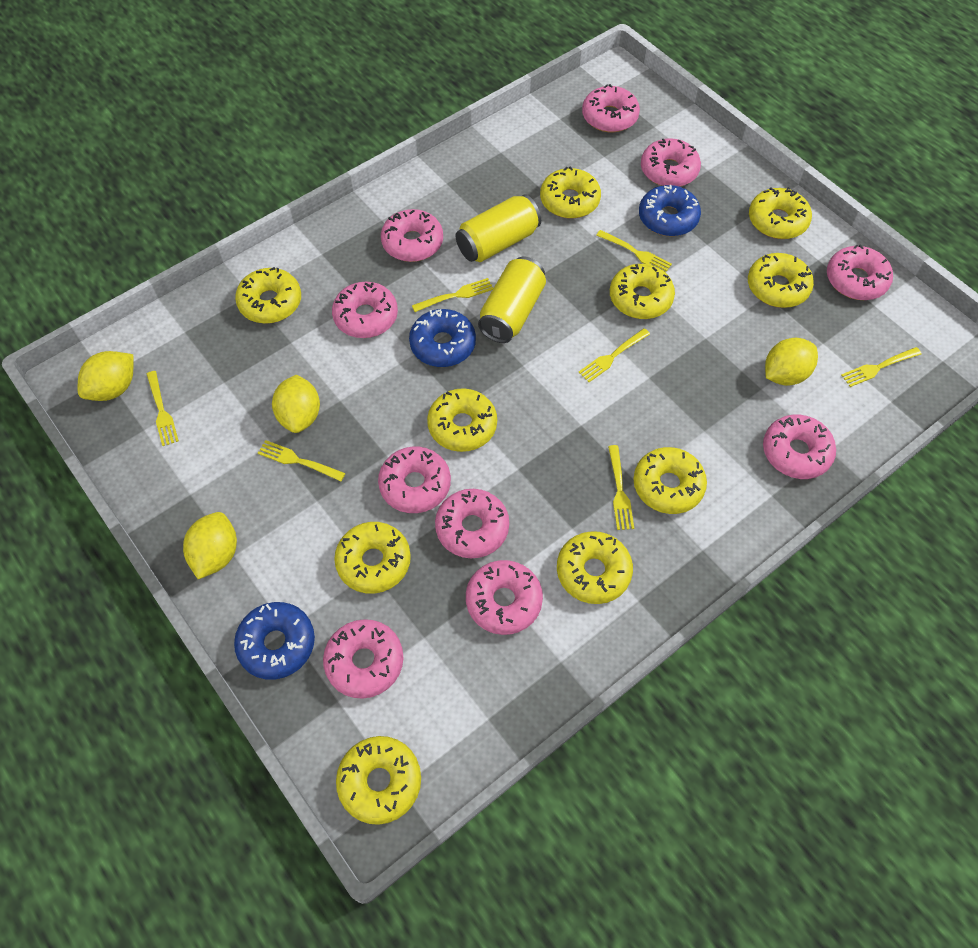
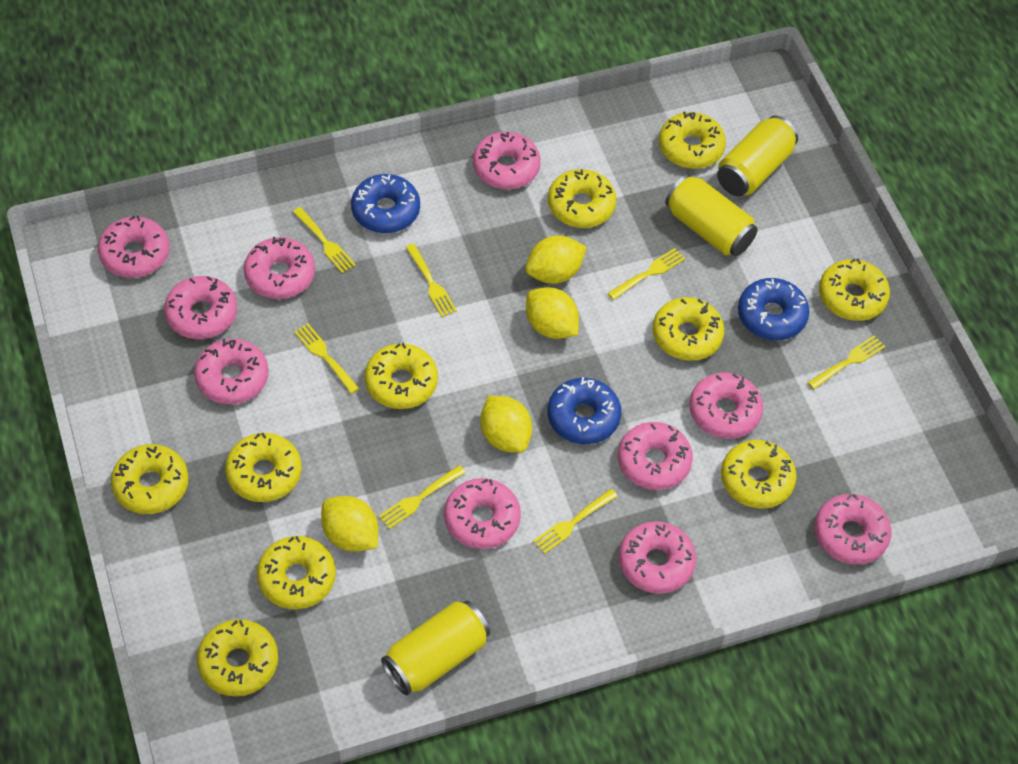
yellow can: 2 -> 3

